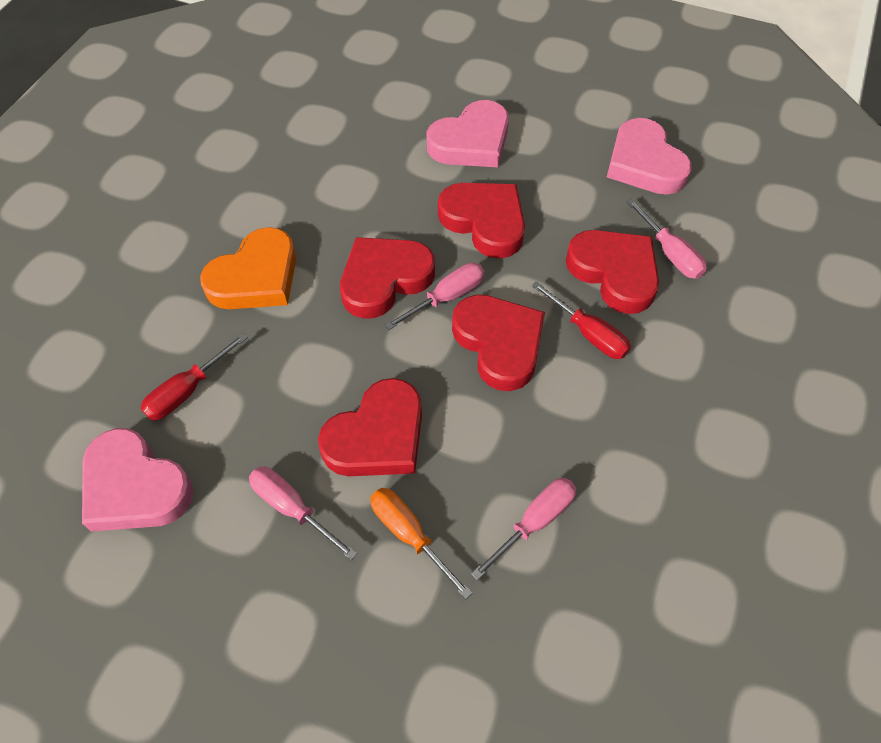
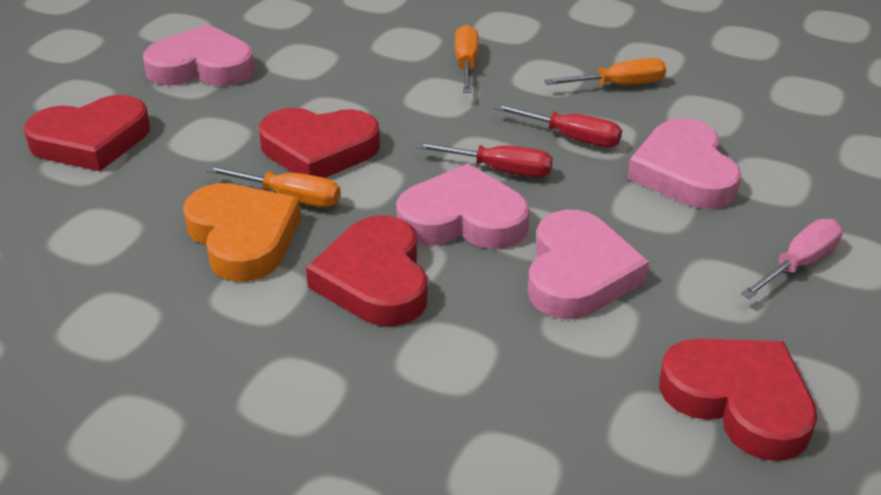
orange screwdriver: 1 -> 3
pink heart: 3 -> 4
pink screwdriver: 4 -> 1
red heart: 5 -> 4

